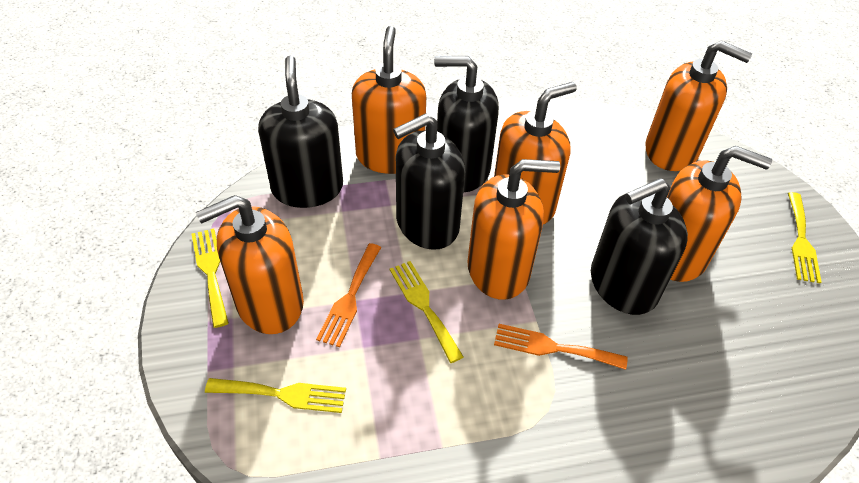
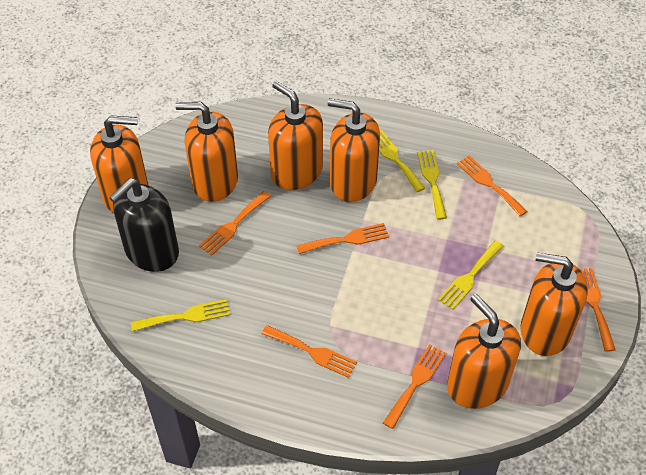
black soap dispenser: 4 -> 1
orange fork: 2 -> 6

